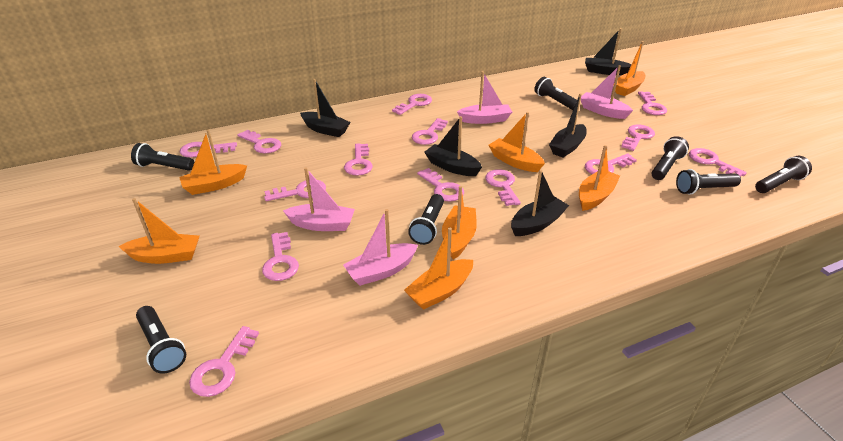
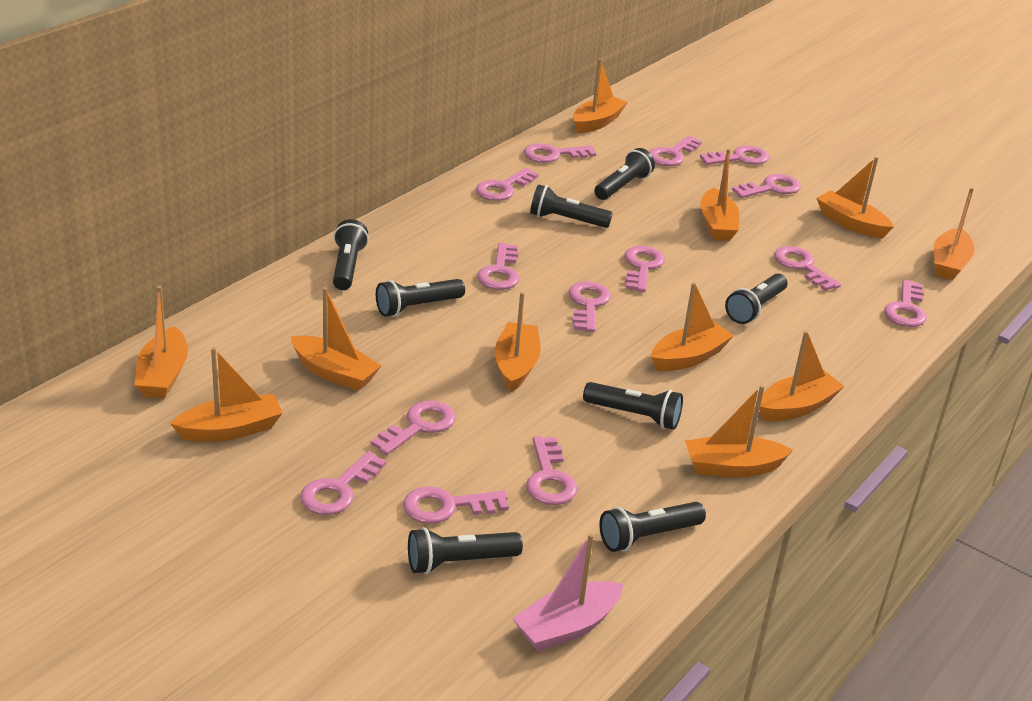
black boat: 5 -> 0
black flashlight: 7 -> 8
orange boat: 7 -> 11
pink boat: 4 -> 1

